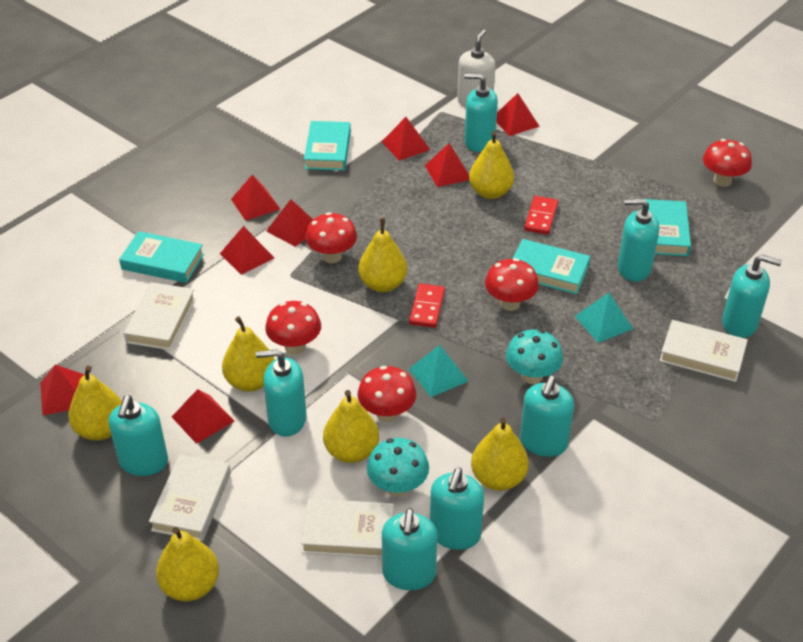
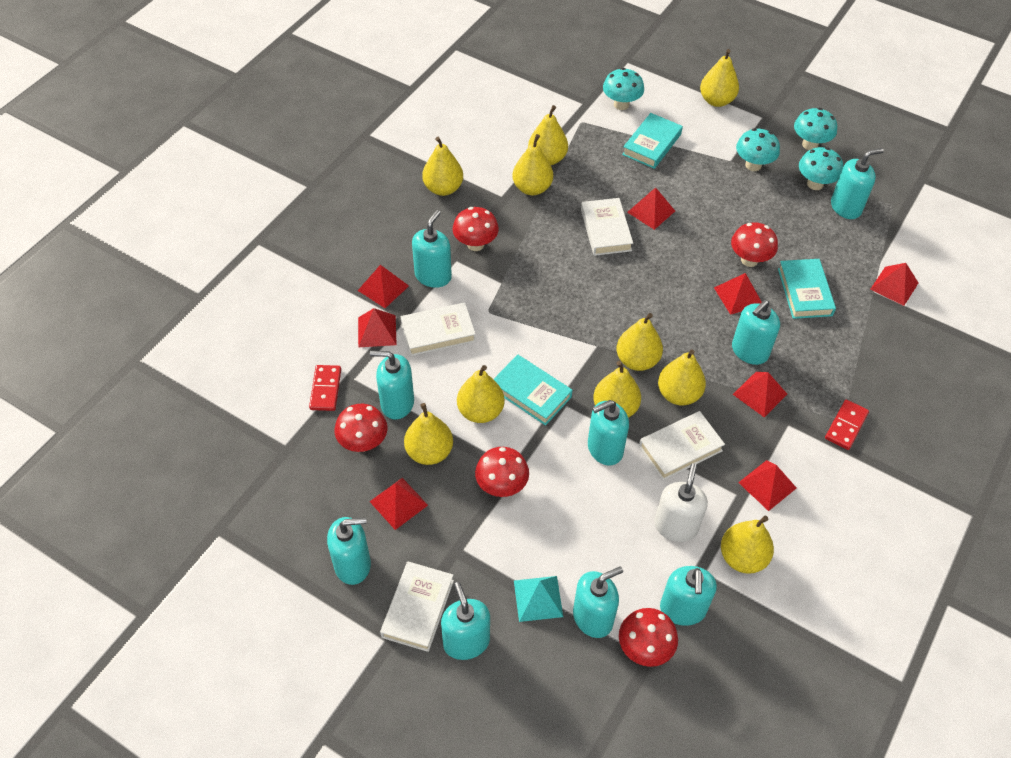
turquoise book: 4 -> 3
turquoise mushroom: 2 -> 4
turquoise pyramid: 2 -> 1
turquoise soap dispenser: 8 -> 9
yellow pear: 7 -> 10

